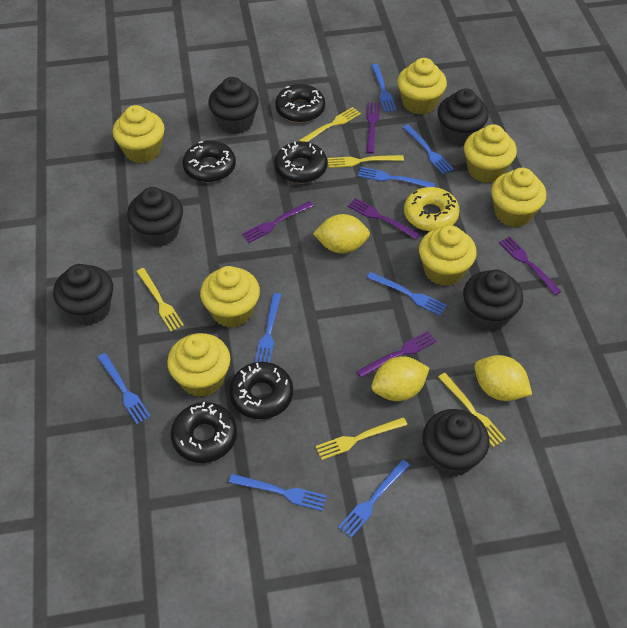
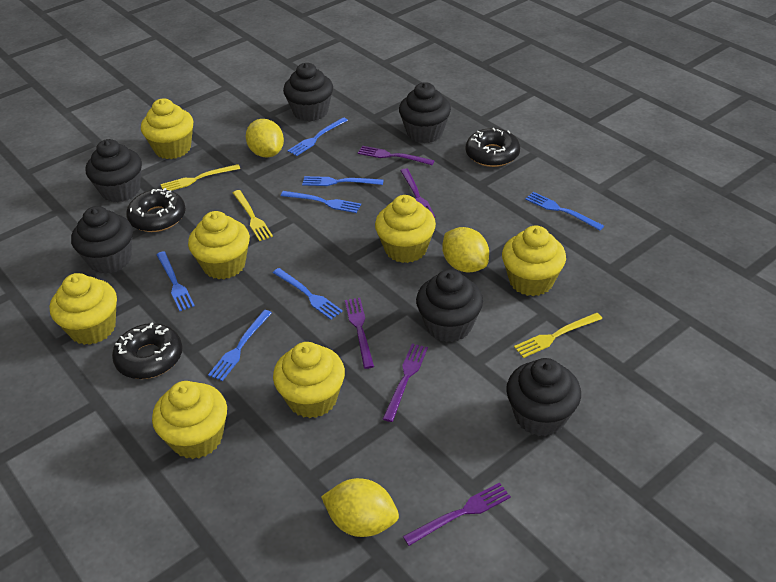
black donut: 5 -> 3
blue fork: 8 -> 7
yellow donut: 1 -> 0
yellow fork: 5 -> 3

